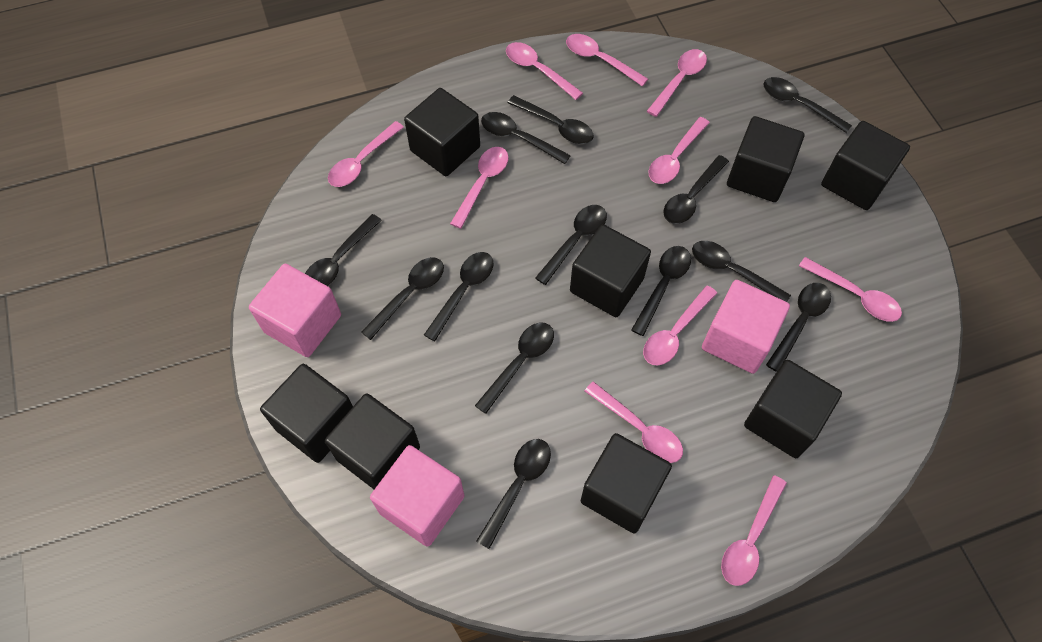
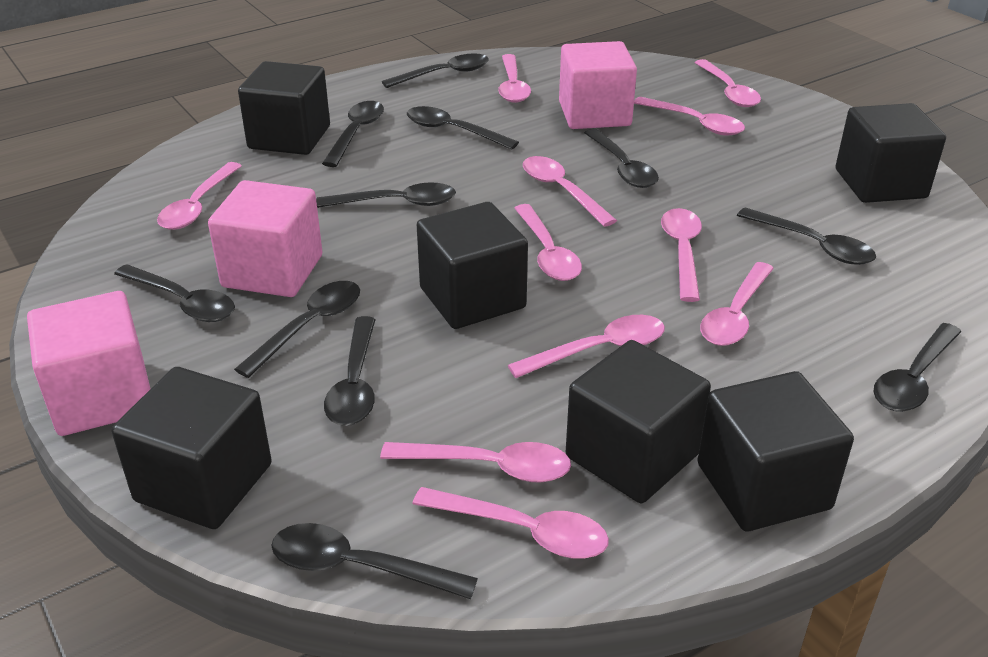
black cube: 8 -> 6
black spoon: 13 -> 11
pink spoon: 10 -> 11

